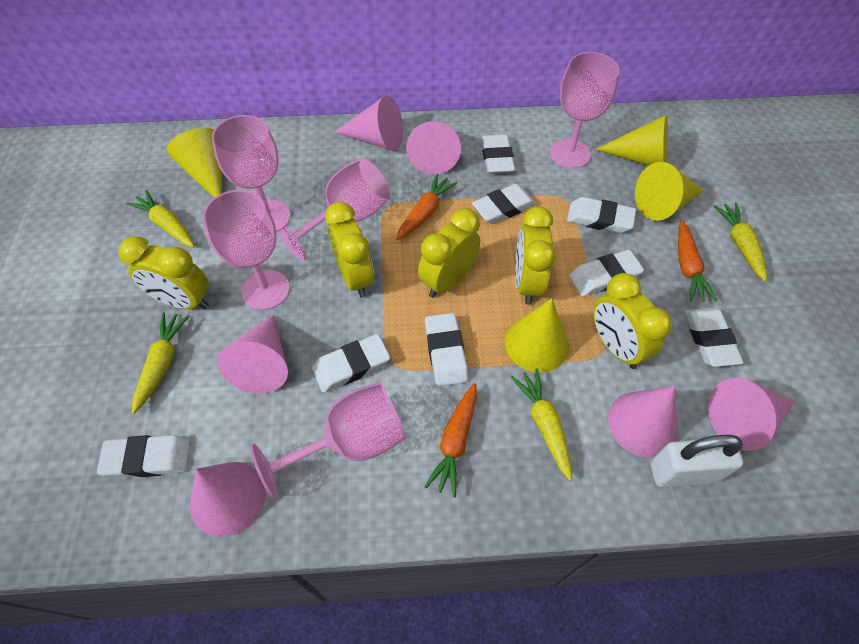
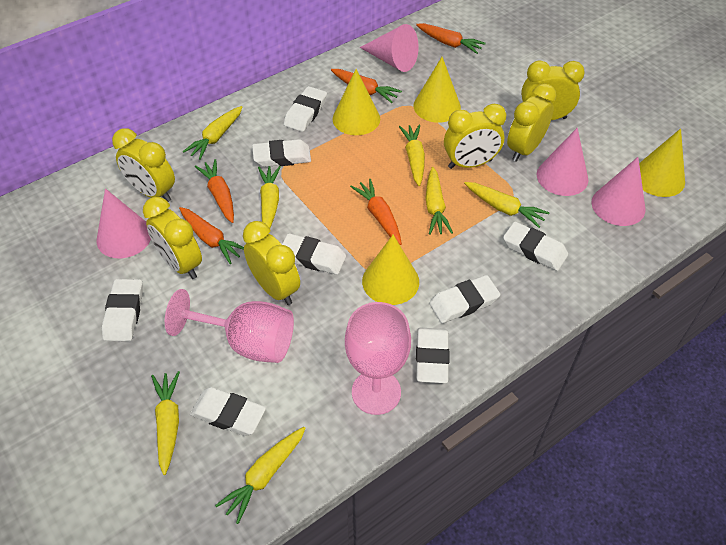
orange carrot: 3 -> 5
pink cone: 6 -> 4
pink goblet: 5 -> 2
white padlock: 1 -> 0
yellow carrot: 4 -> 7
yellow clock: 5 -> 6

